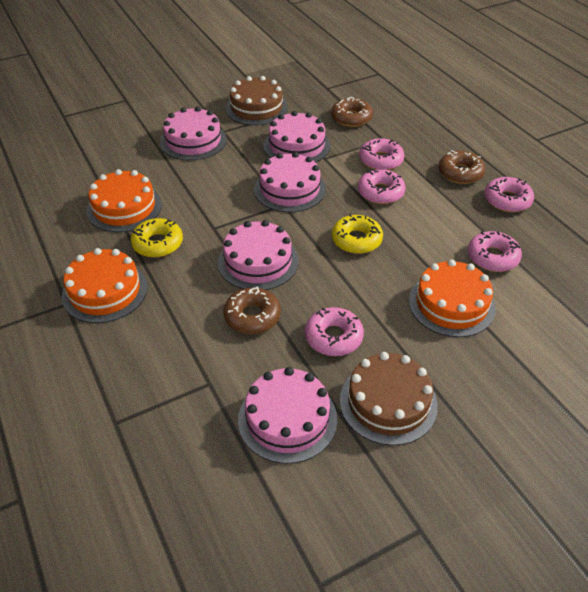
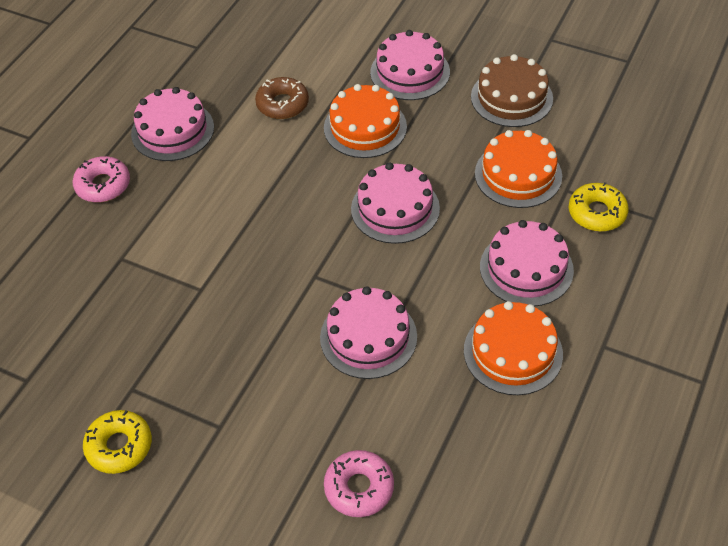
brown cake: 2 -> 1
brown donut: 3 -> 1
pink donut: 5 -> 2

